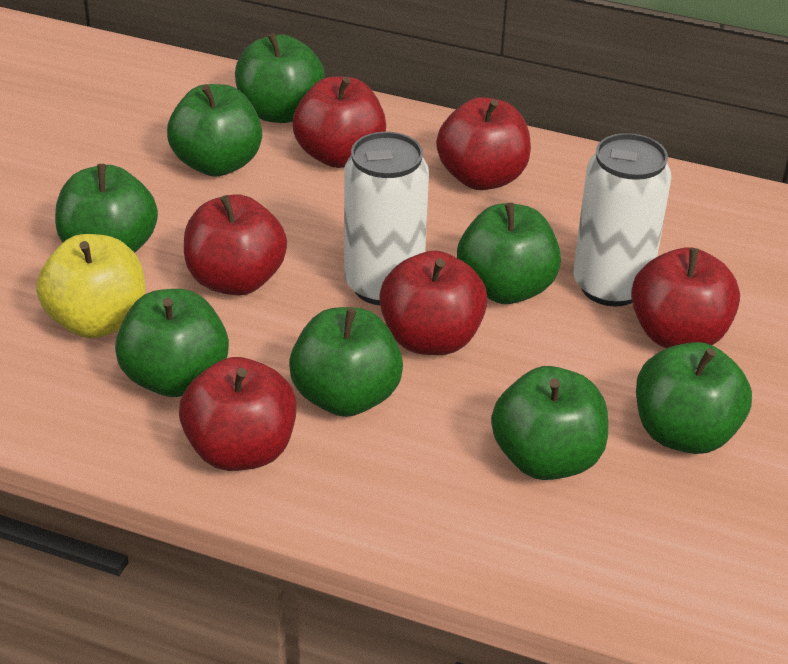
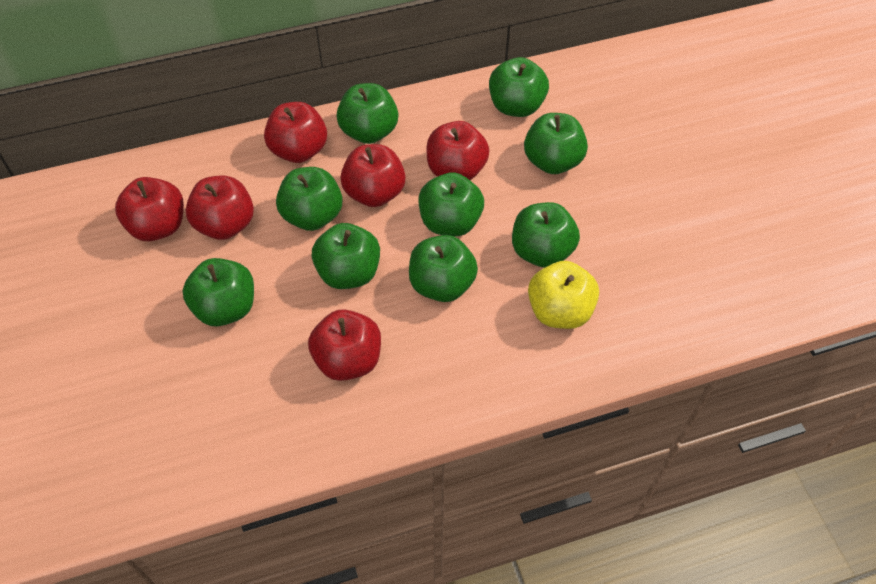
green apple: 8 -> 9
white can: 2 -> 0

